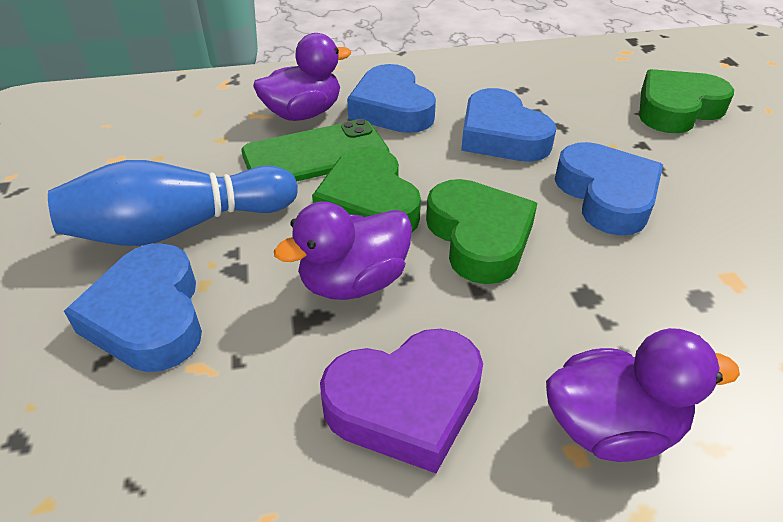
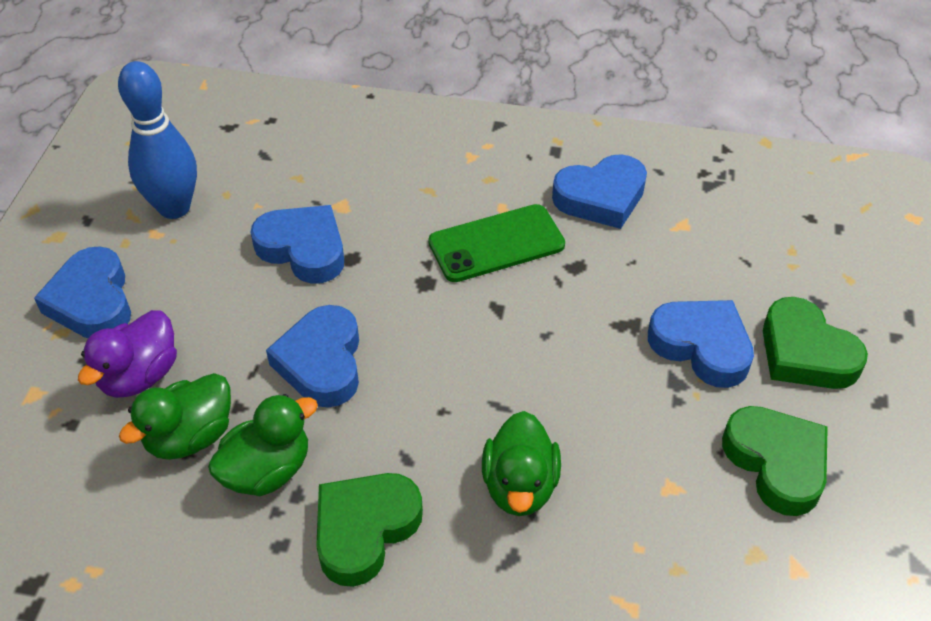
blue heart: 4 -> 5
green duck: 0 -> 3
purple duck: 3 -> 1
purple heart: 1 -> 0

